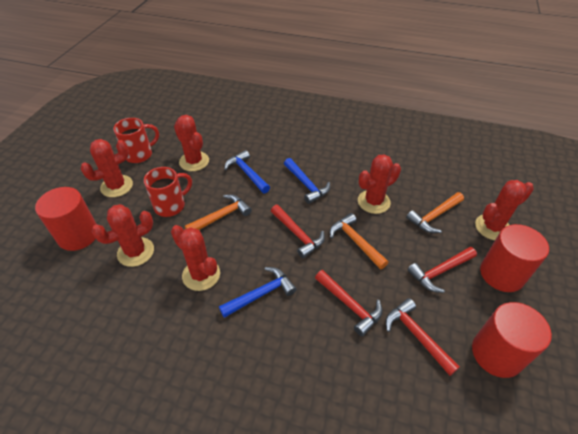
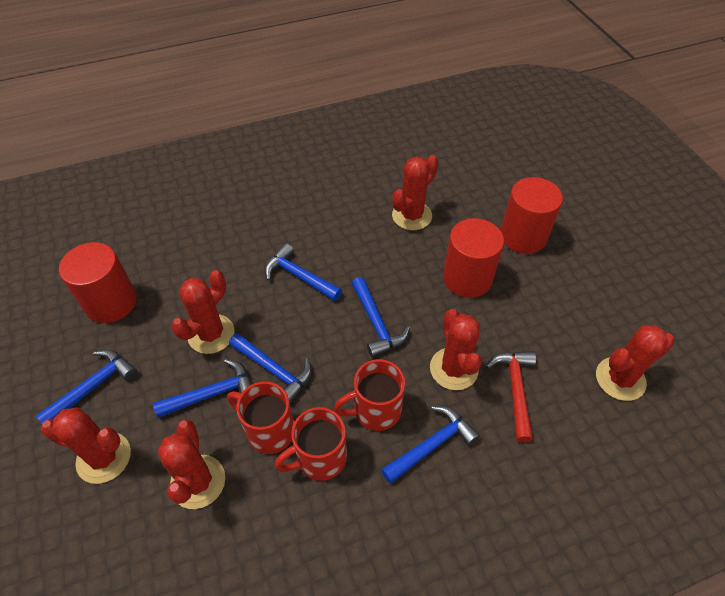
blue hammer: 3 -> 6
orange hammer: 3 -> 0
red hammer: 4 -> 1
red mug: 2 -> 3

